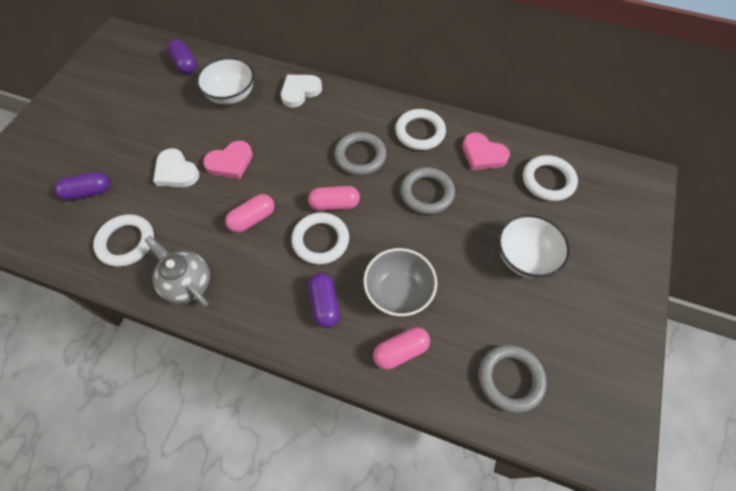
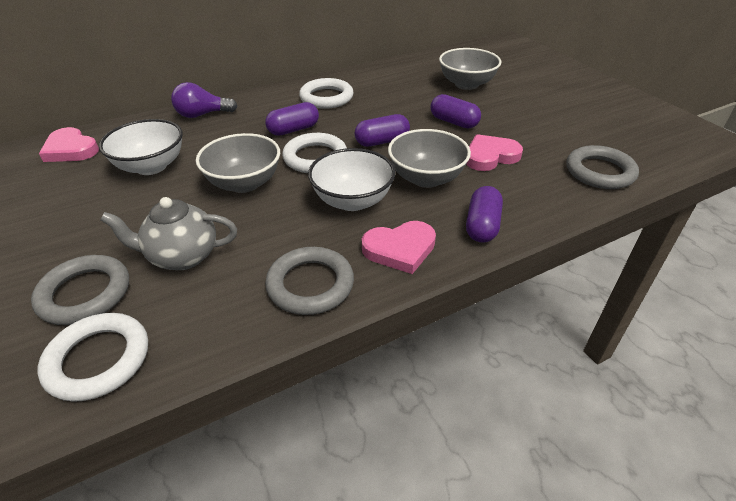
grey bowl: 1 -> 3
pink capsule: 3 -> 0
pink heart: 2 -> 3
purple capsule: 3 -> 4
purple light bulb: 0 -> 1
white heart: 2 -> 0
white ring: 4 -> 3

